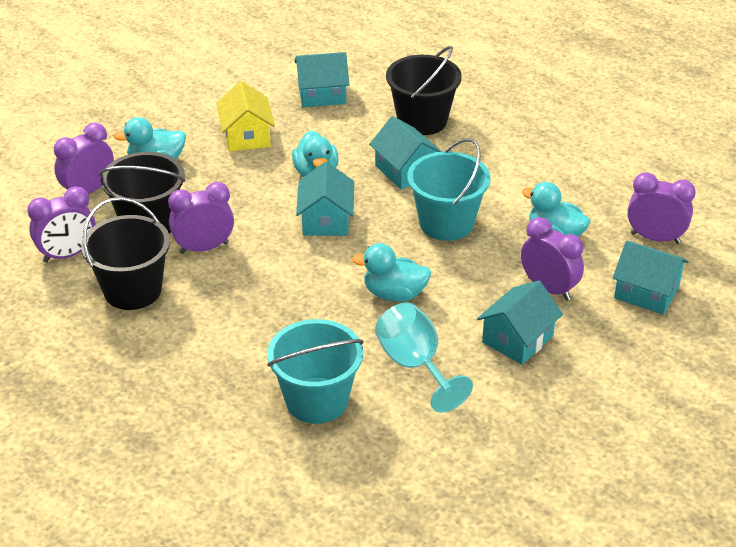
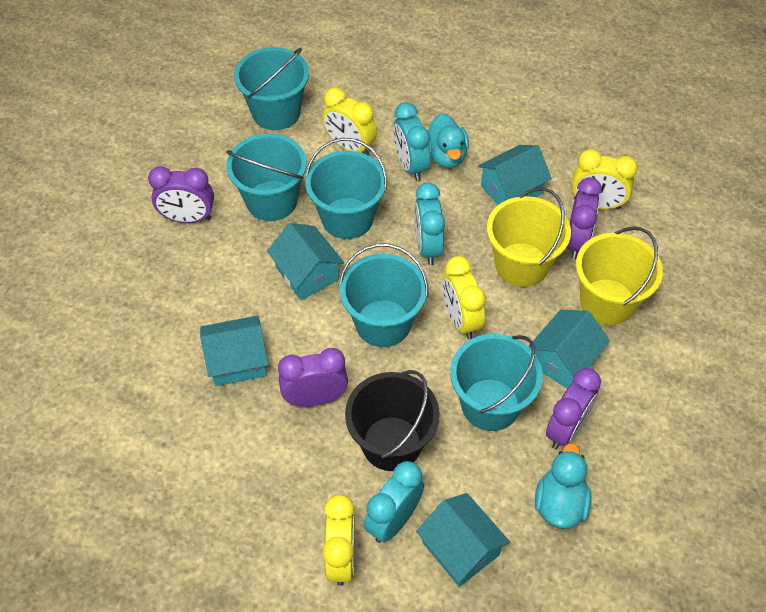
black bucket: 3 -> 1
purple clock: 5 -> 4
turquoise bucket: 2 -> 5
turquoise clock: 0 -> 3
turquoise duck: 4 -> 2
turquoise goblet: 1 -> 0
yellow bucket: 0 -> 2
yellow clock: 0 -> 4
yellow house: 1 -> 0

